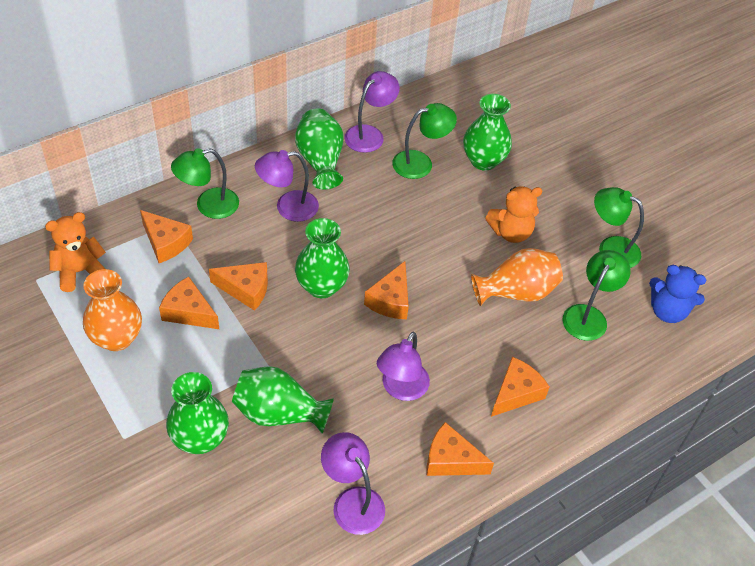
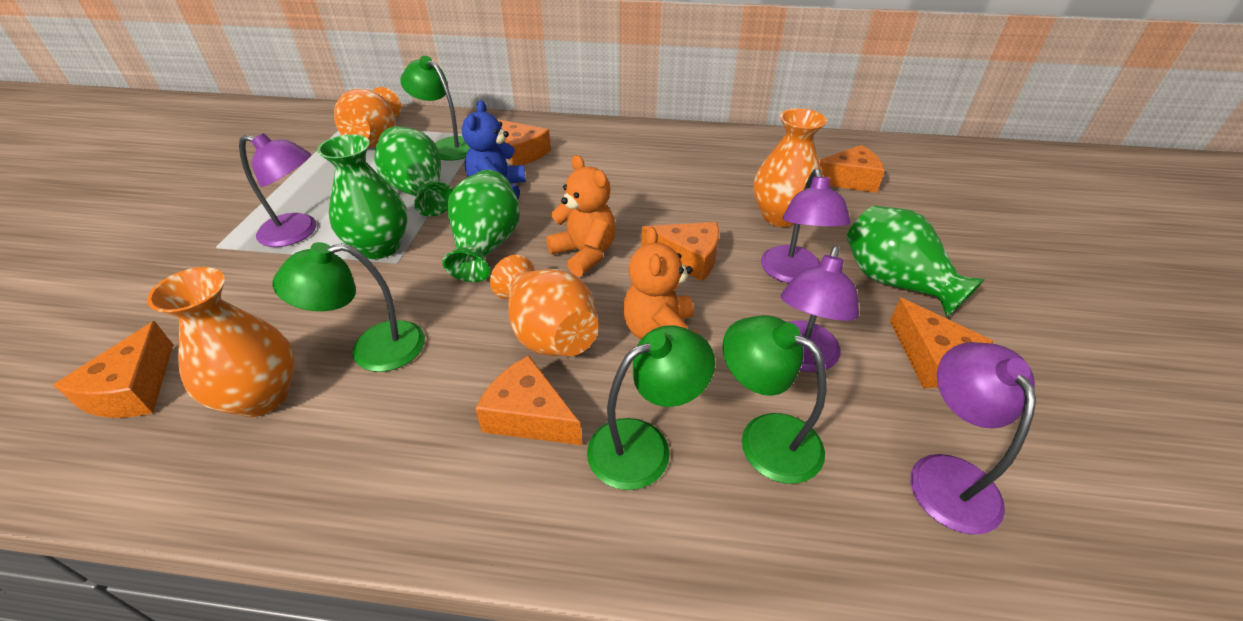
green vase: 5 -> 4
orange vase: 2 -> 4

